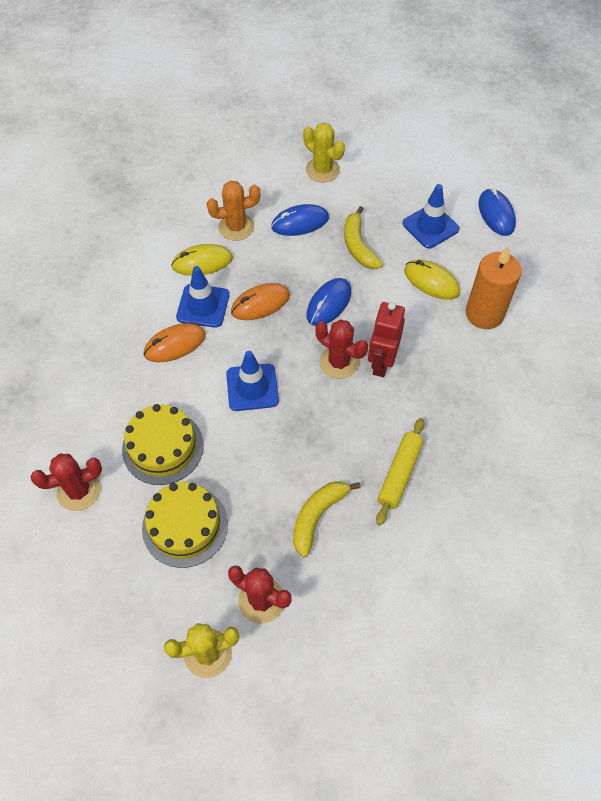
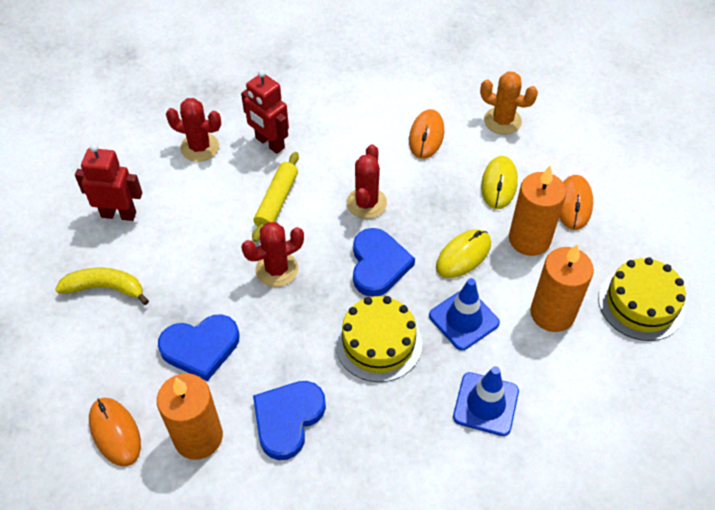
blue heart: 0 -> 3
blue mouse: 3 -> 0
blue traffic cone: 3 -> 2
orange candle: 1 -> 3
orange mouse: 2 -> 3
red robot: 1 -> 2
yellow banana: 2 -> 1
yellow cactus: 2 -> 0

